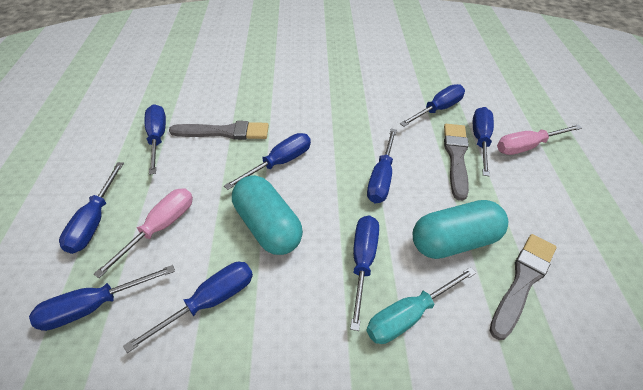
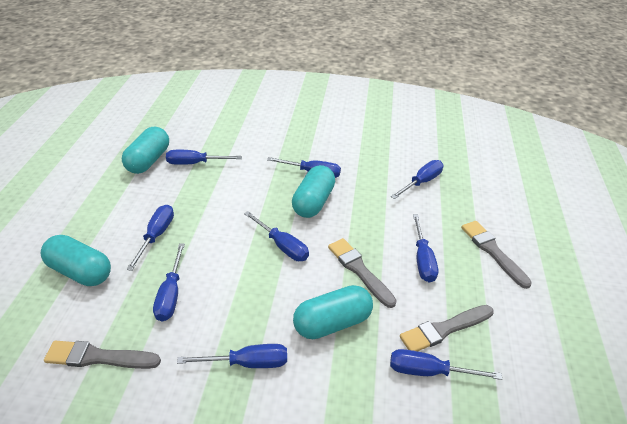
grey brush: 3 -> 4
pink screwdriver: 2 -> 0
turquoise capsule: 2 -> 4
turquoise screwdriver: 1 -> 0

